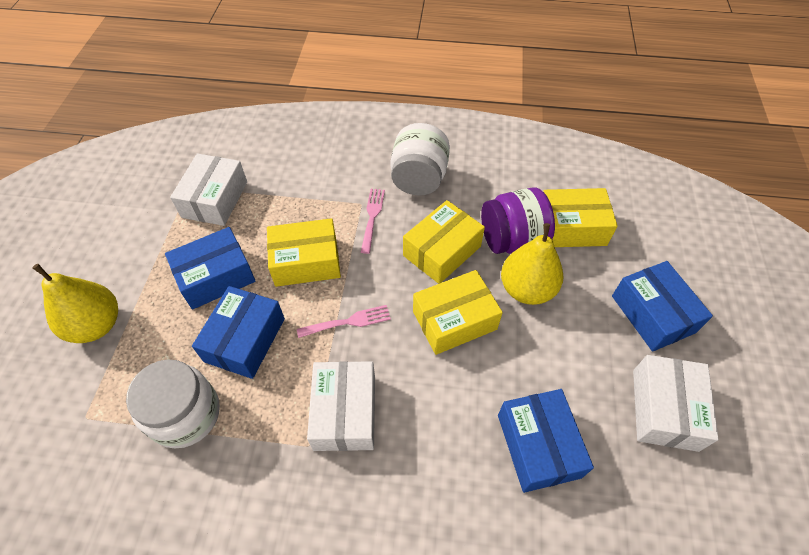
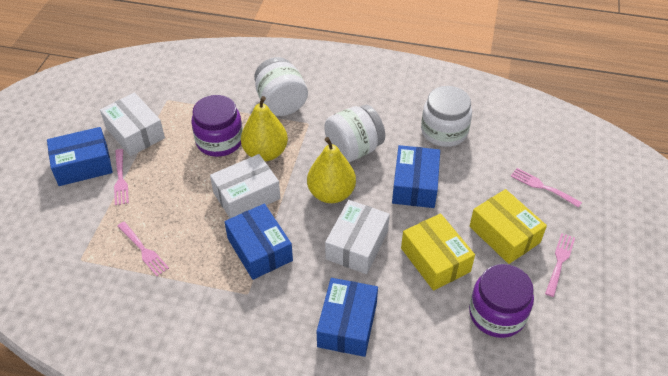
pink fork: 2 -> 4
purple jar: 1 -> 2
white jar: 2 -> 3
yellow box: 4 -> 2

